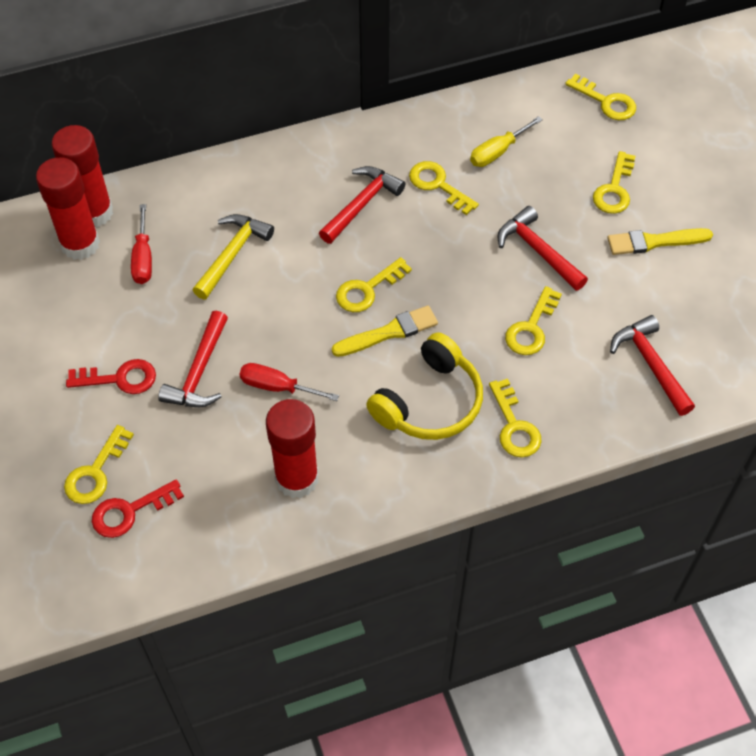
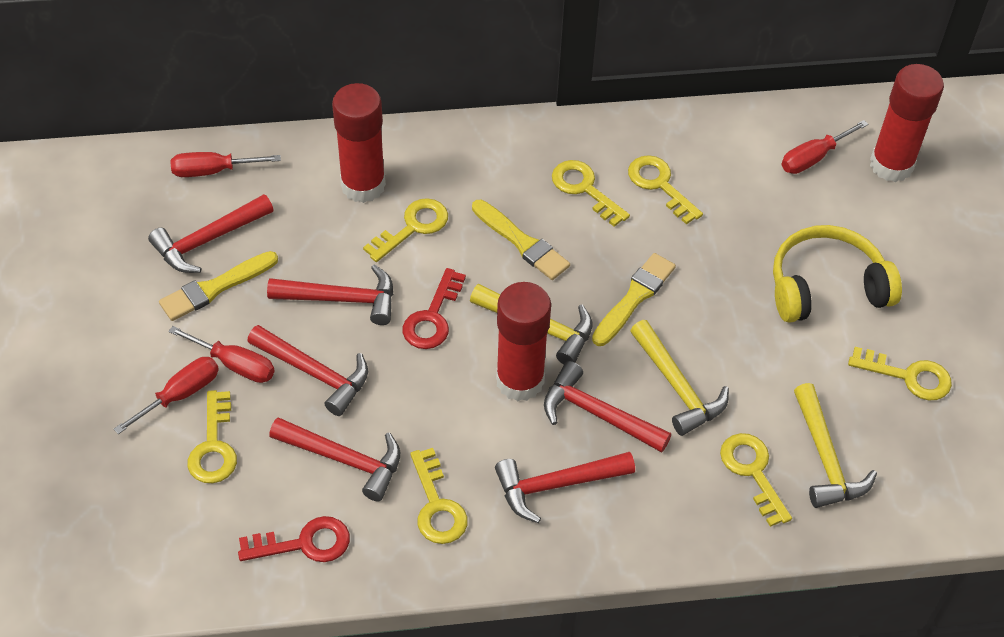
red hammer: 4 -> 6
red screwdriver: 2 -> 4
yellow brush: 2 -> 3
yellow hammer: 1 -> 3
yellow screwdriver: 1 -> 0

